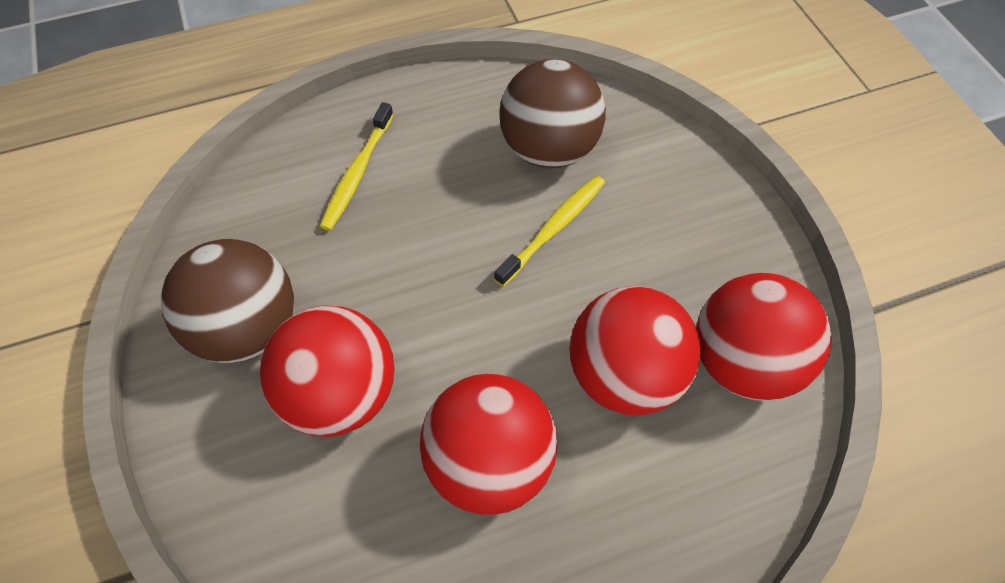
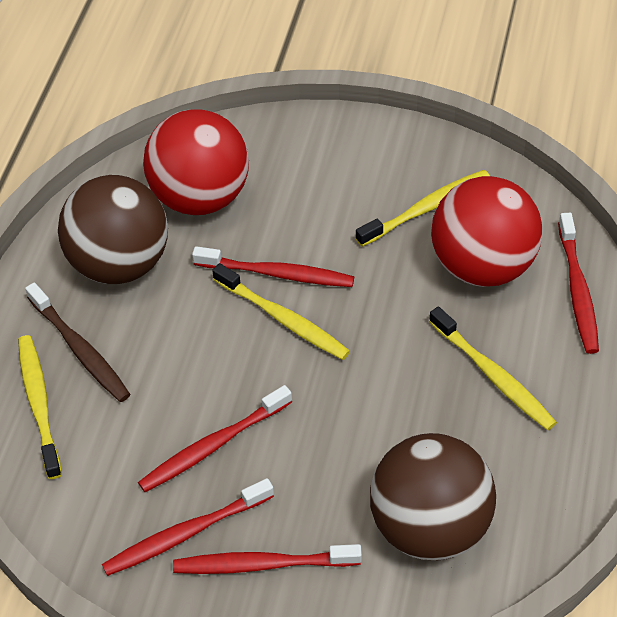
brown toothbrush: 0 -> 1
red ball: 4 -> 2
red toothbrush: 0 -> 5
yellow toothbrush: 2 -> 4

